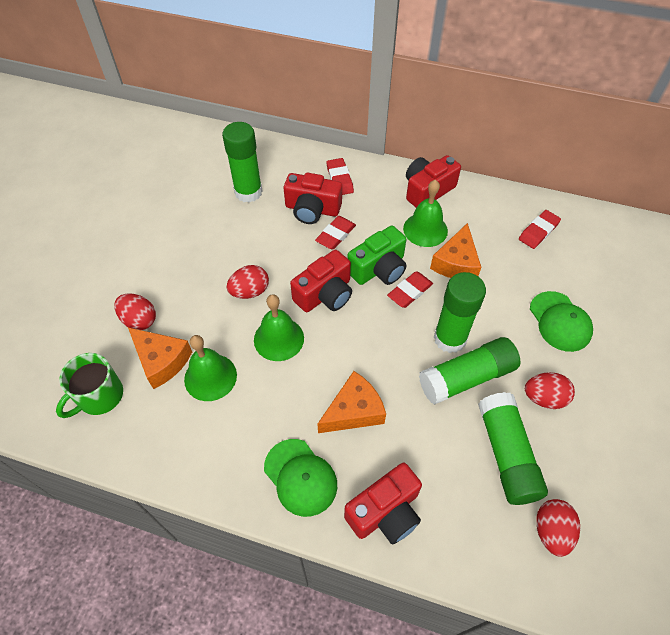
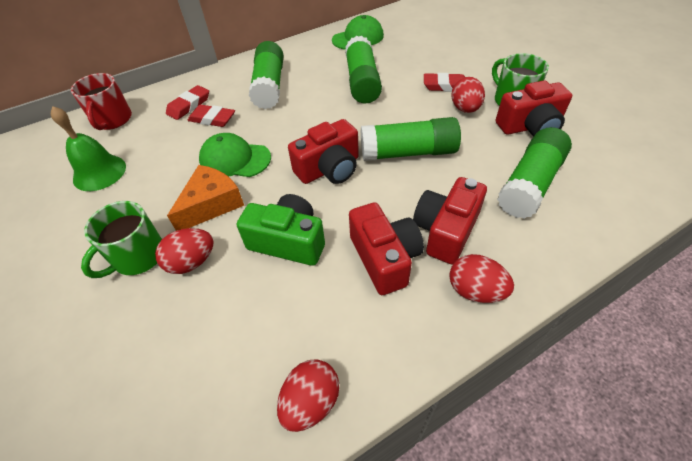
green bell: 3 -> 1
green mug: 1 -> 2
orange cheese: 3 -> 1
red eraser: 4 -> 3
red mug: 0 -> 1

